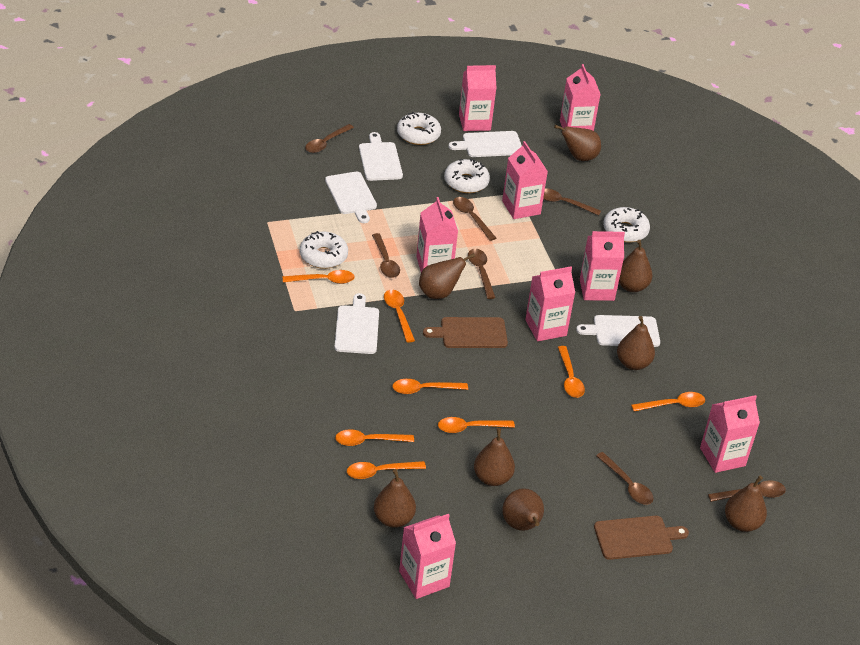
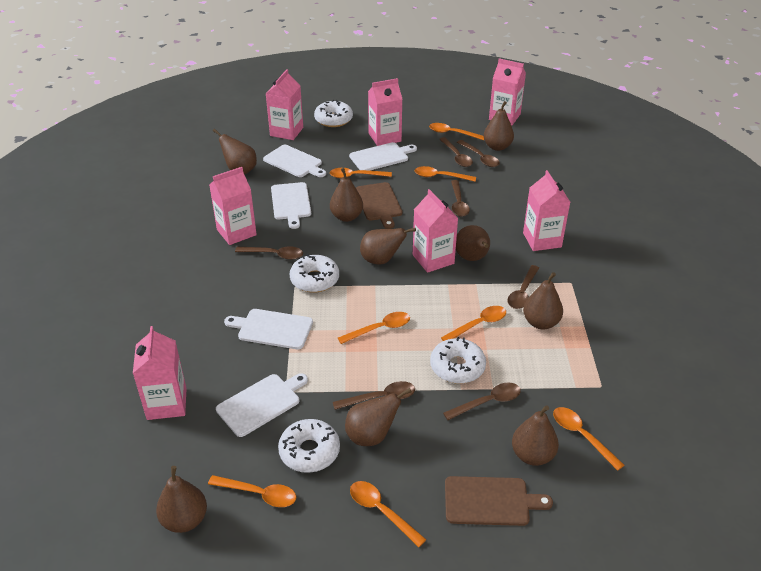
brown pear: 8 -> 9
pink carton: 8 -> 7

